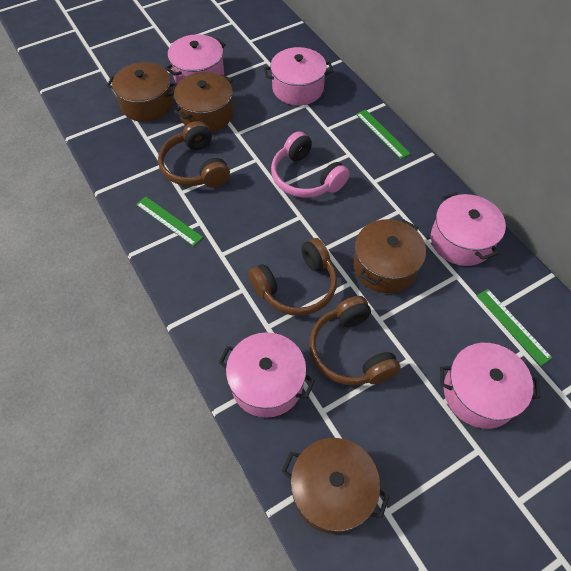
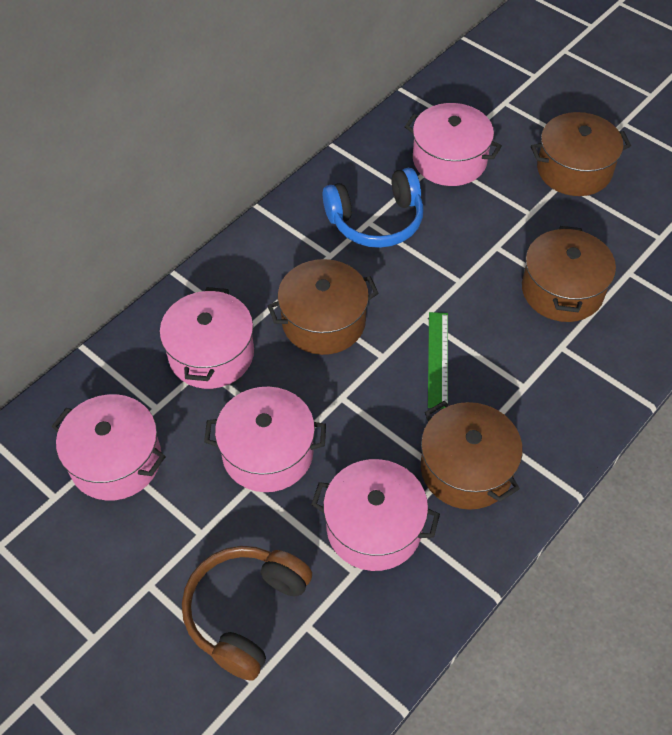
blue headphones: 0 -> 1
brown headphones: 3 -> 1
green ruler: 3 -> 1
pink headphones: 1 -> 0

